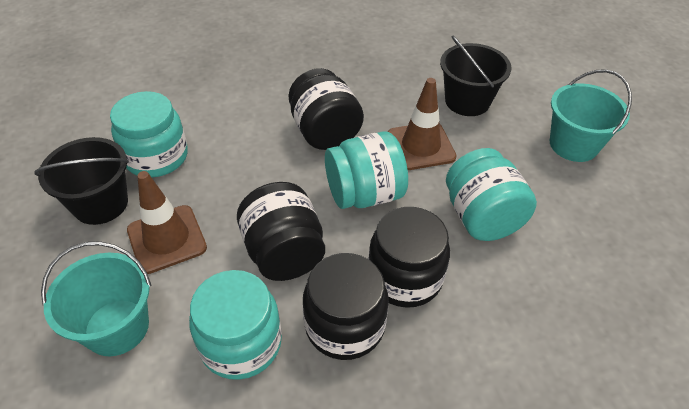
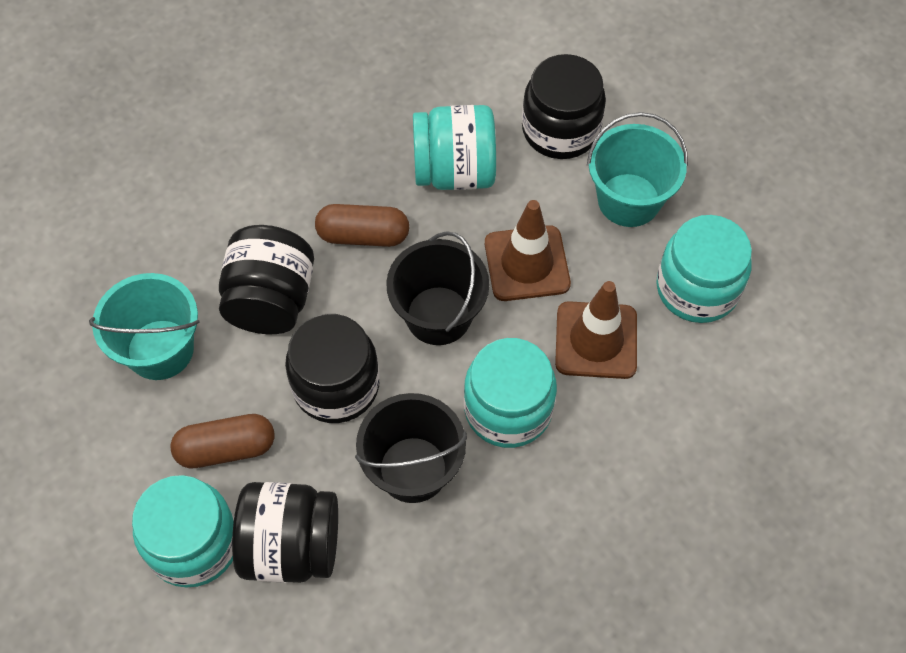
brown capsule: 0 -> 2

